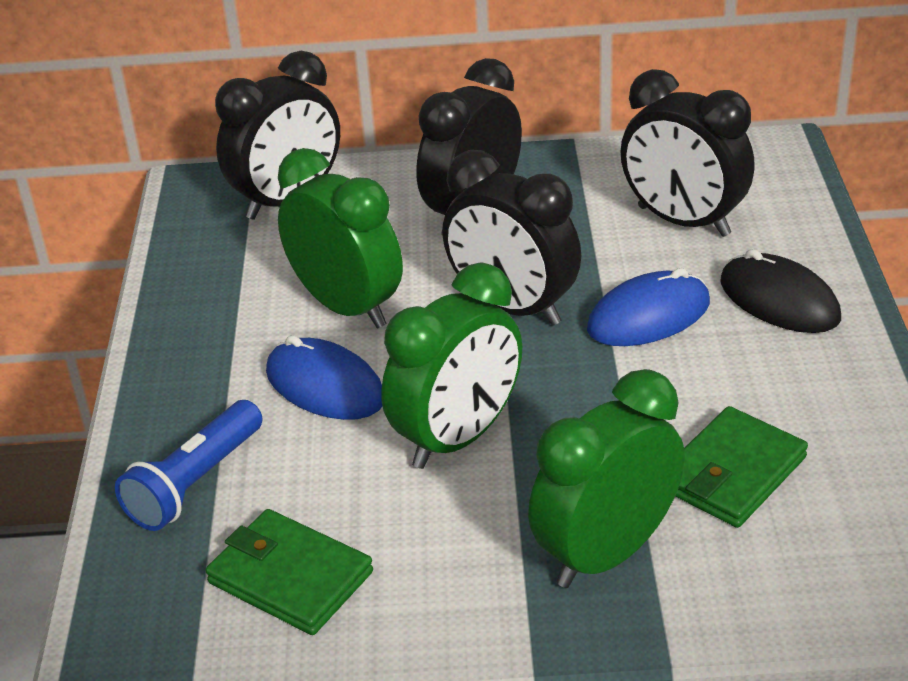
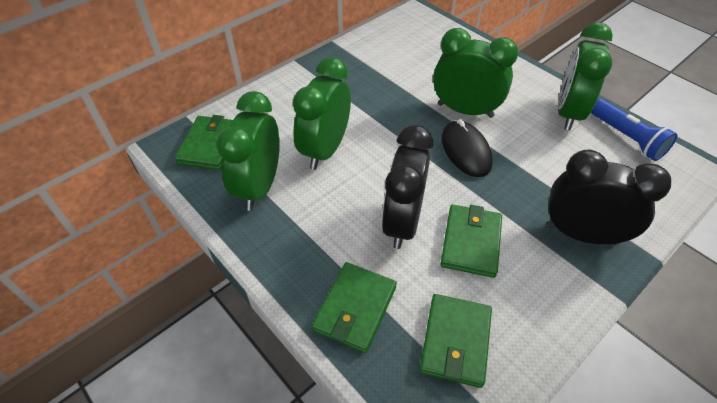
black clock: 4 -> 2
blue mouse: 2 -> 0
green clock: 3 -> 4
green wallet: 2 -> 4

